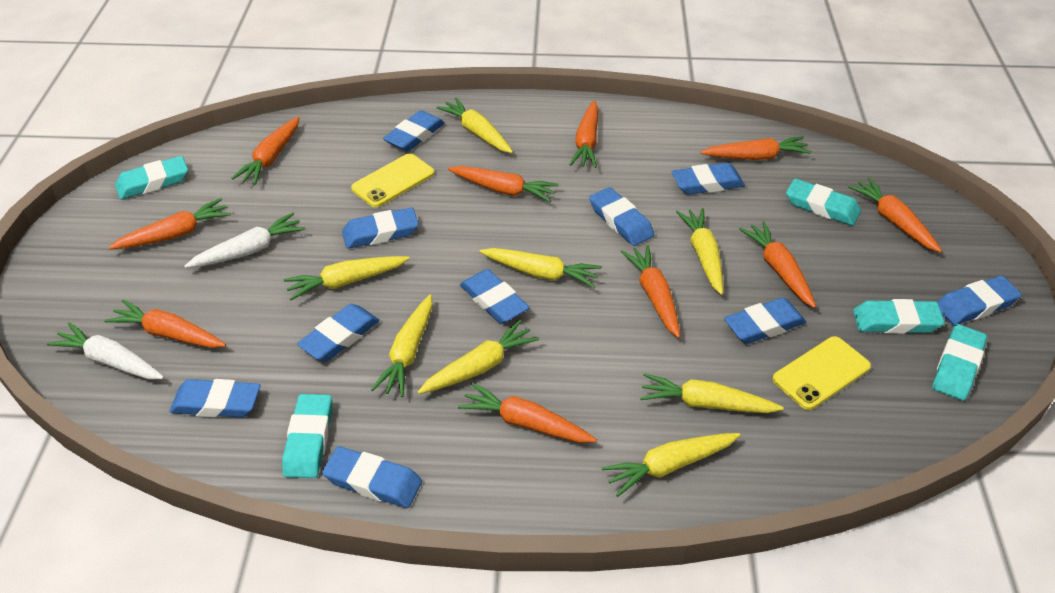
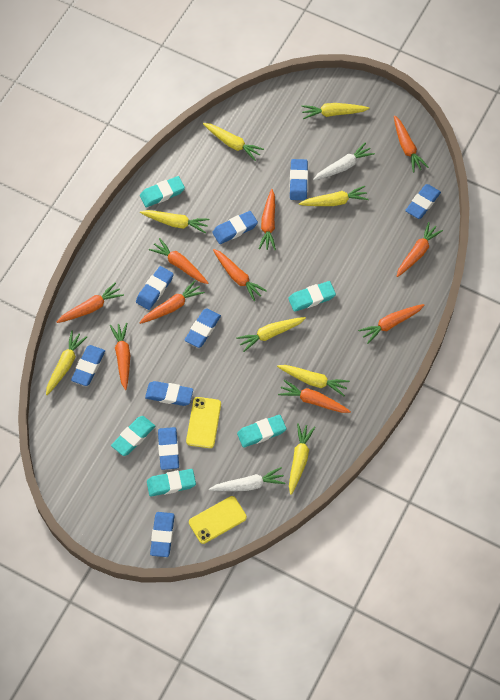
blue eraser: 10 -> 9

